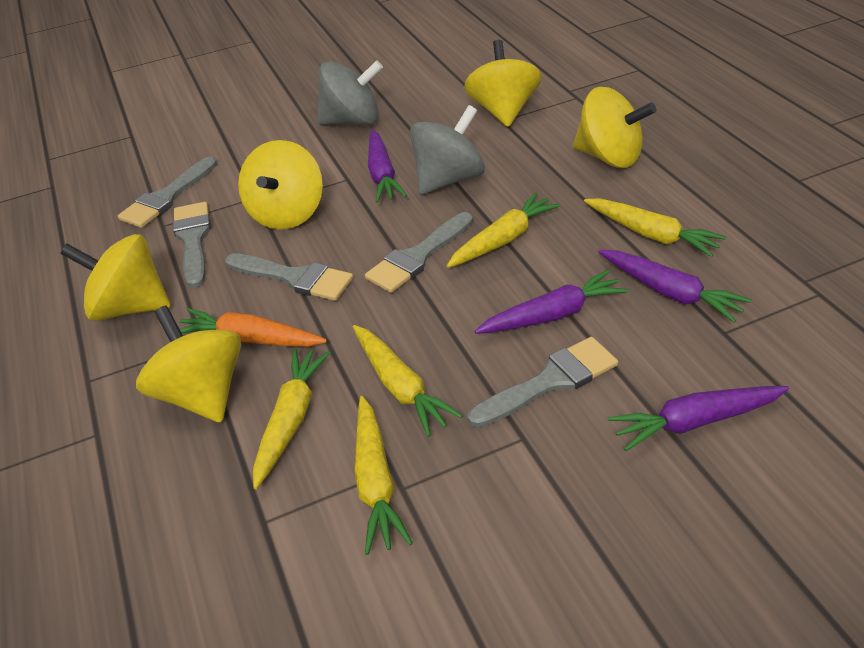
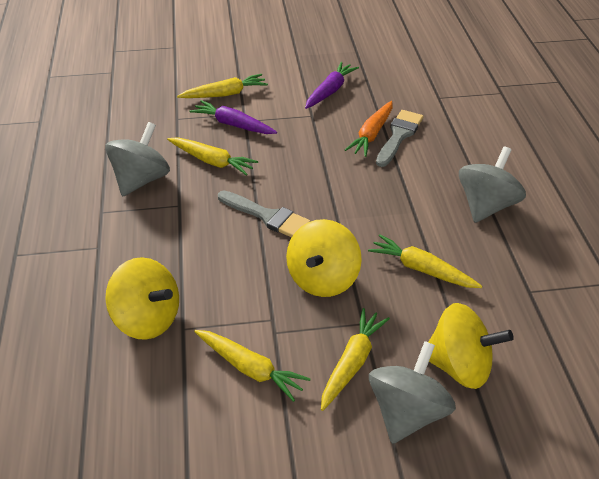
grey brush: 5 -> 2
grey spinning top: 2 -> 3
purple carrot: 4 -> 2
yellow spinning top: 5 -> 3

